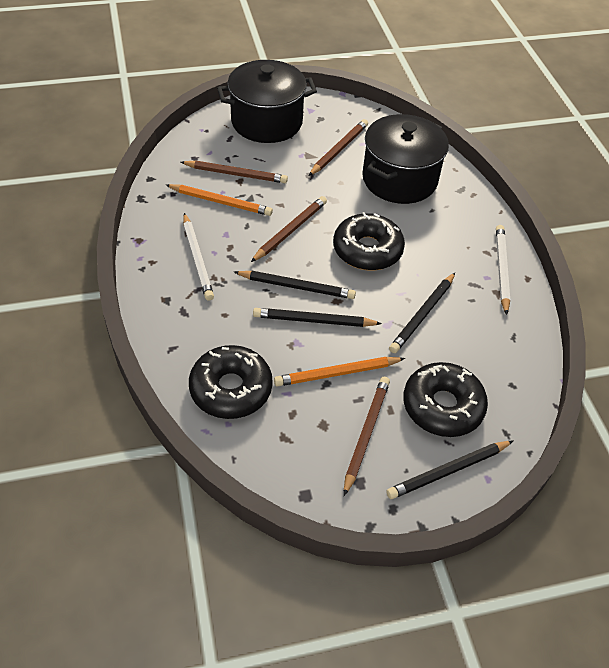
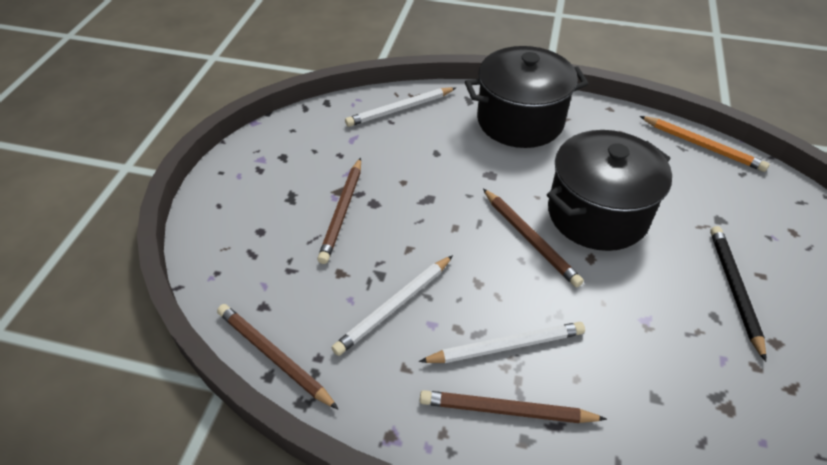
black donut: 3 -> 0
black pencil: 4 -> 1
orange pencil: 2 -> 1
white pencil: 2 -> 3

